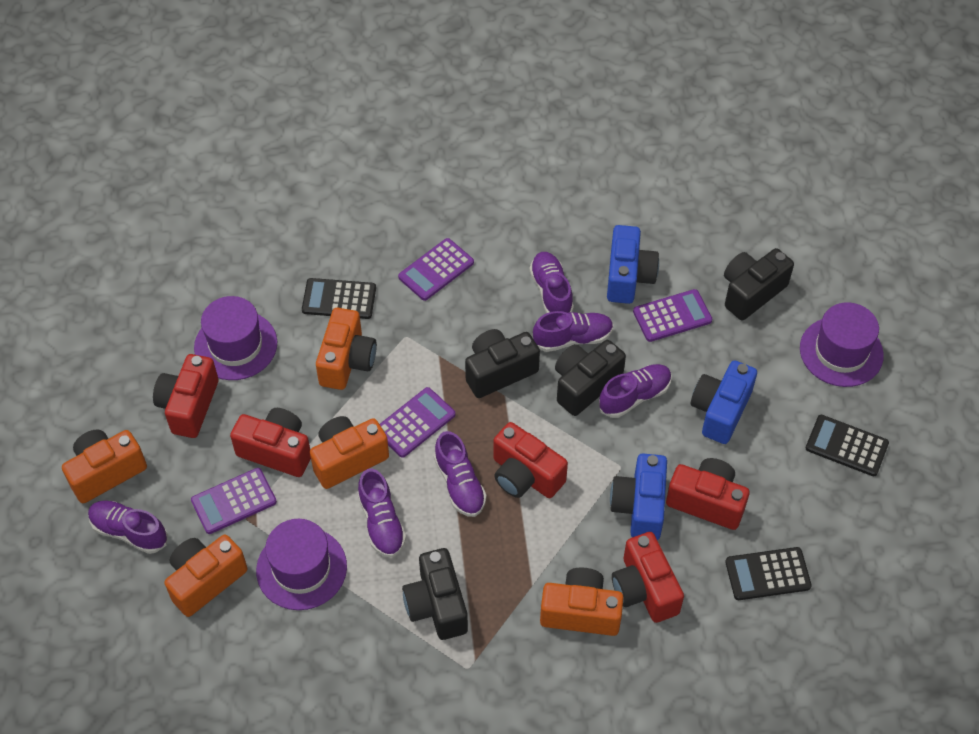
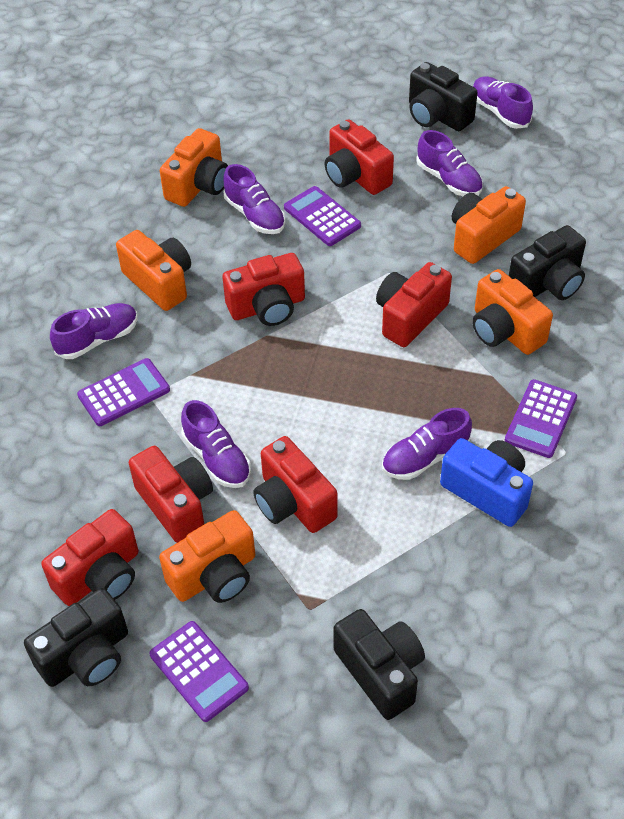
black calculator: 3 -> 0
blue camera: 3 -> 1
purple hat: 3 -> 0
red camera: 5 -> 6

